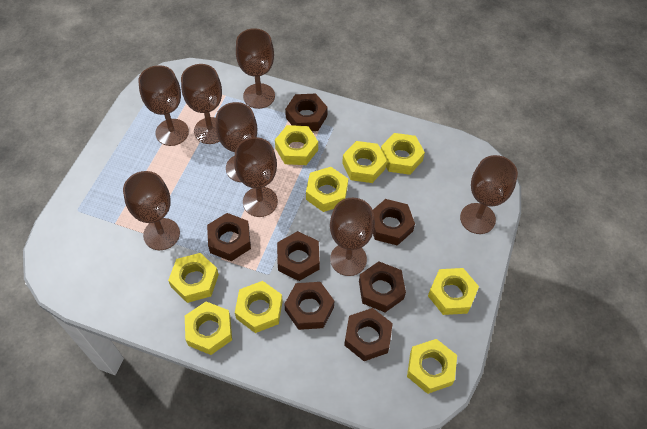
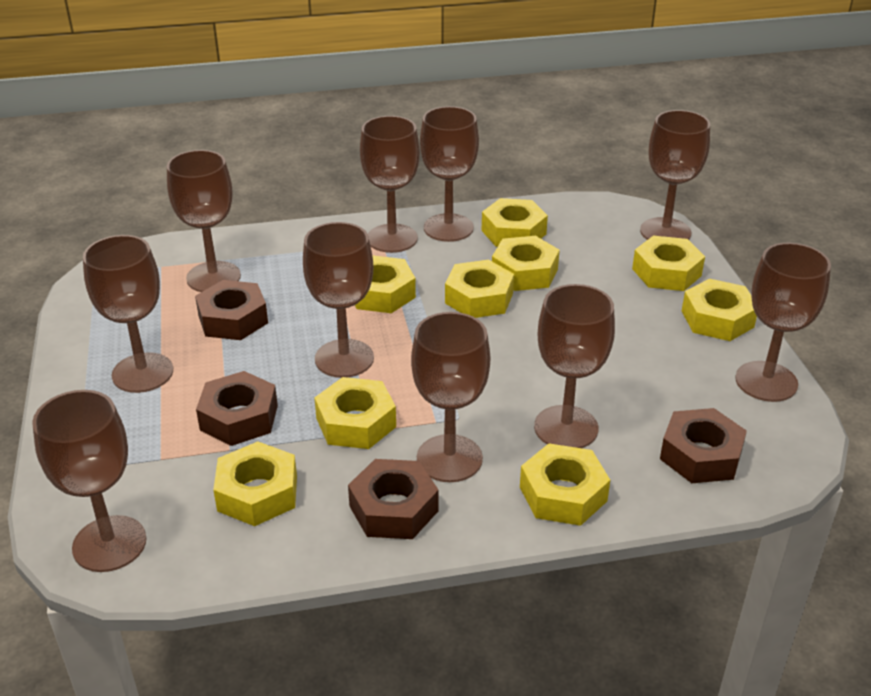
brown goblet: 8 -> 10
brown nut: 7 -> 4

